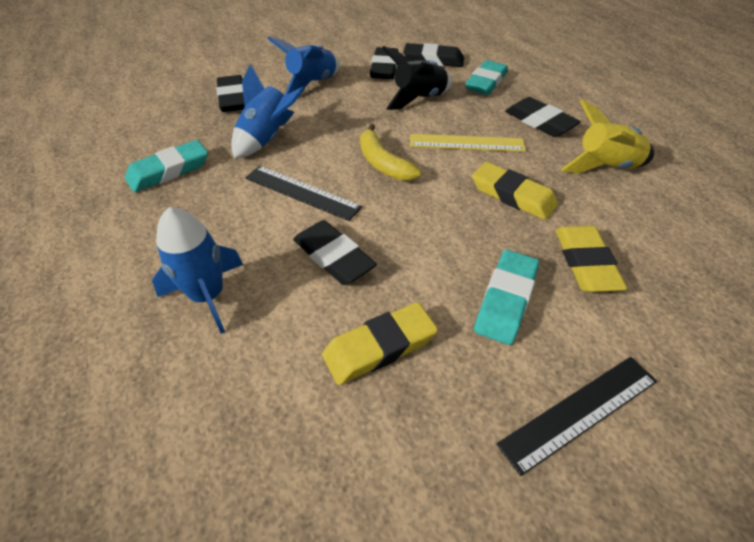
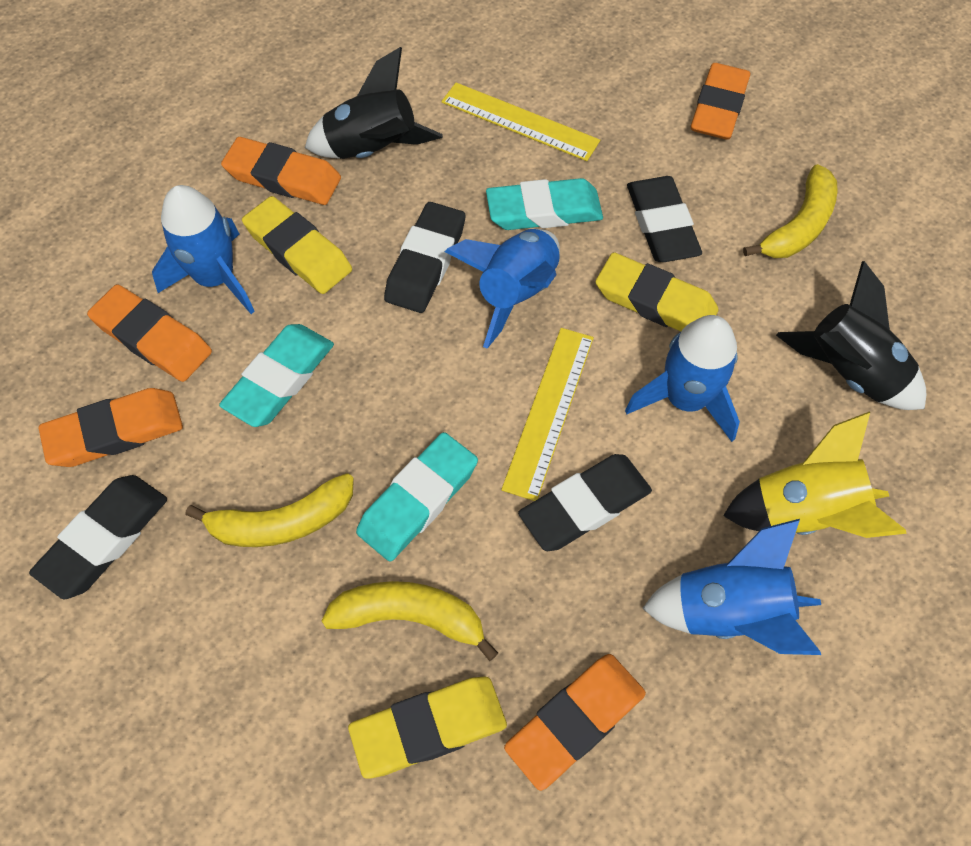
black eraser: 5 -> 4
black rocket: 1 -> 2
black ruler: 2 -> 0
blue rocket: 3 -> 4
orange eraser: 0 -> 5
yellow banana: 1 -> 3
yellow ruler: 1 -> 2

